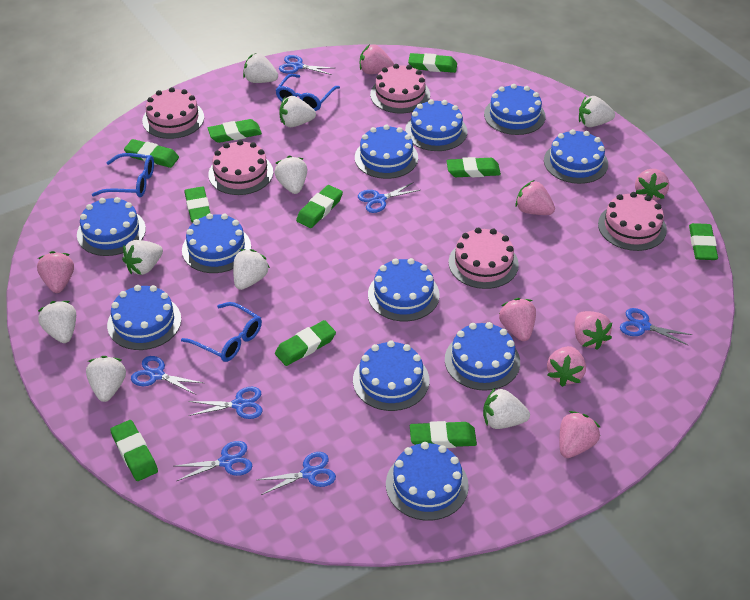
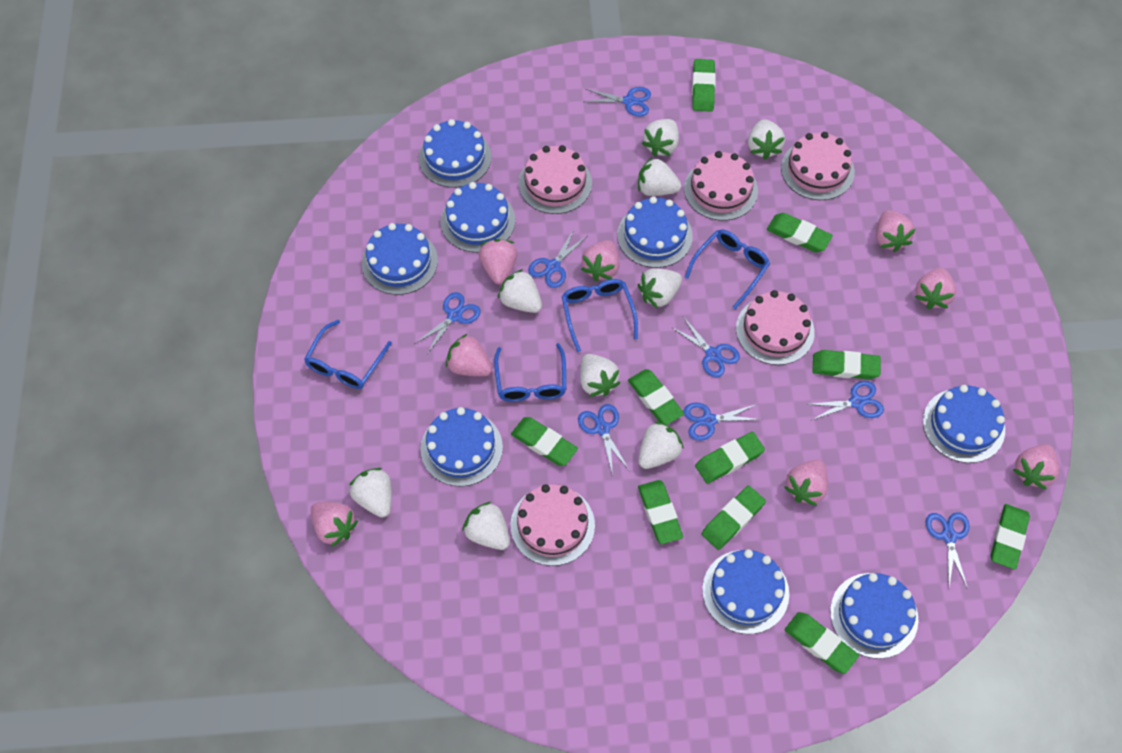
blue cake: 11 -> 8
blue glasses: 3 -> 4
blue scissors: 7 -> 8

